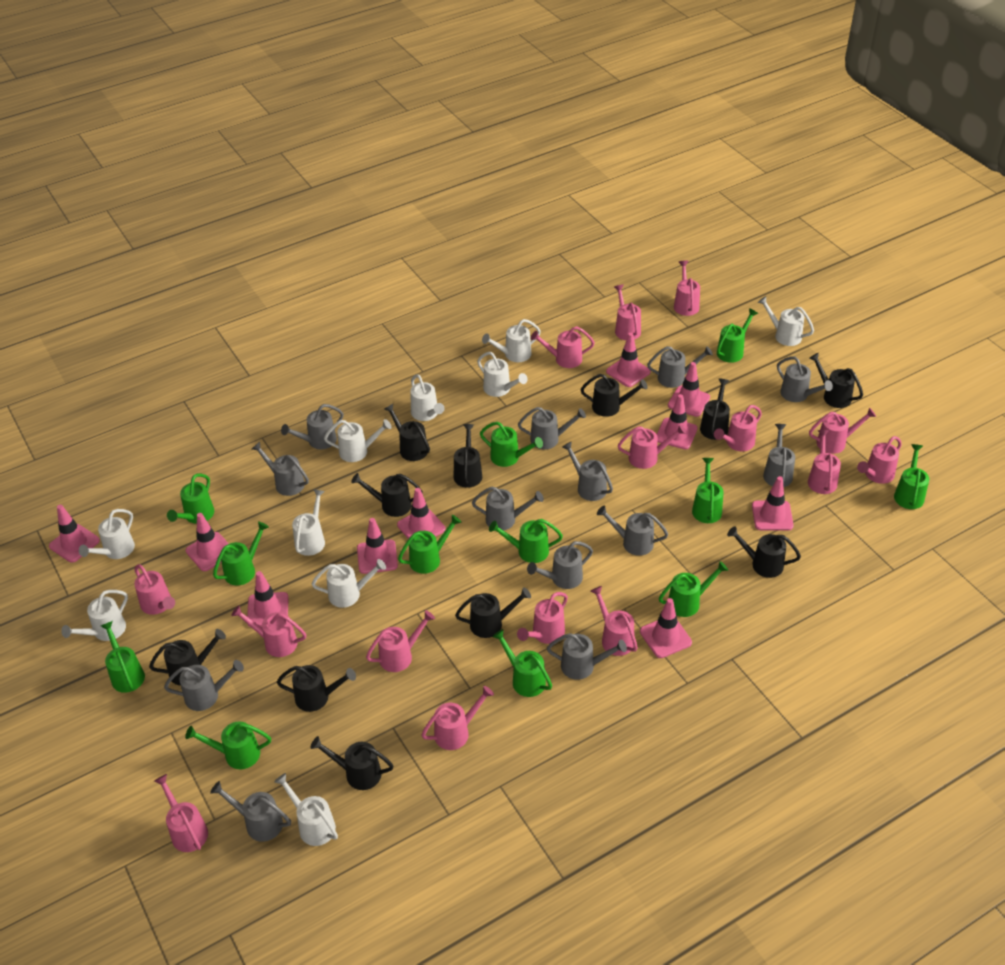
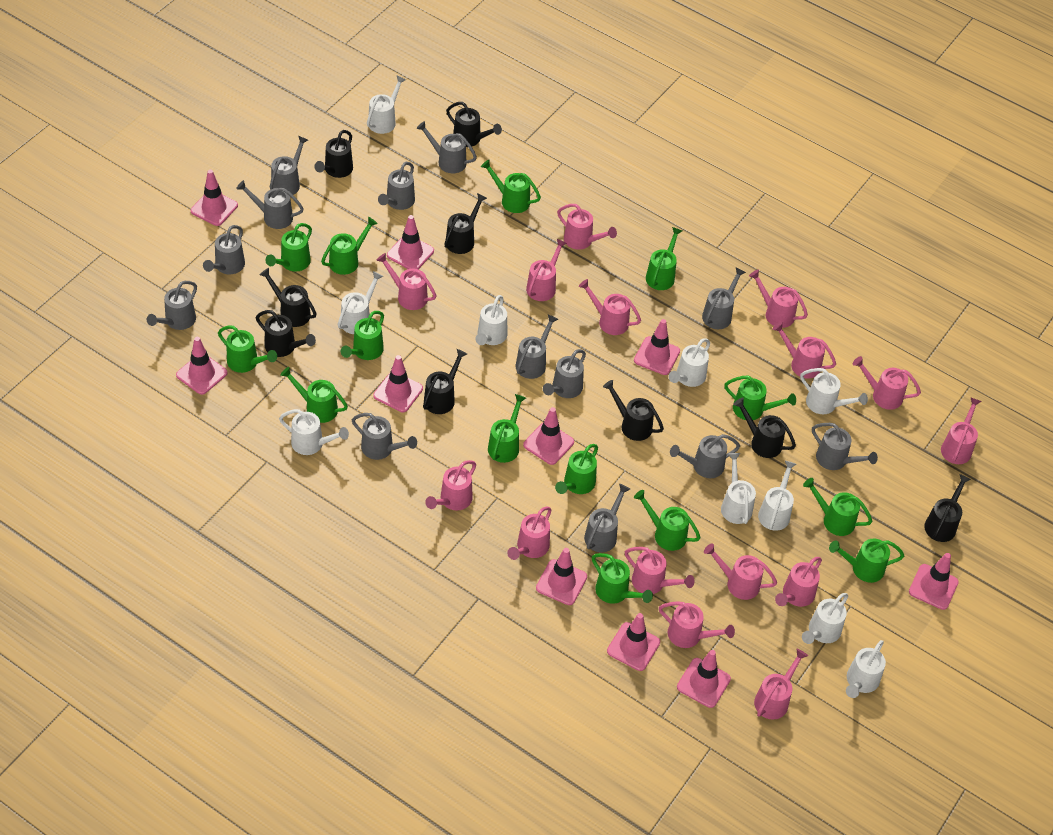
black watering can: 11 -> 9
green watering can: 12 -> 14

